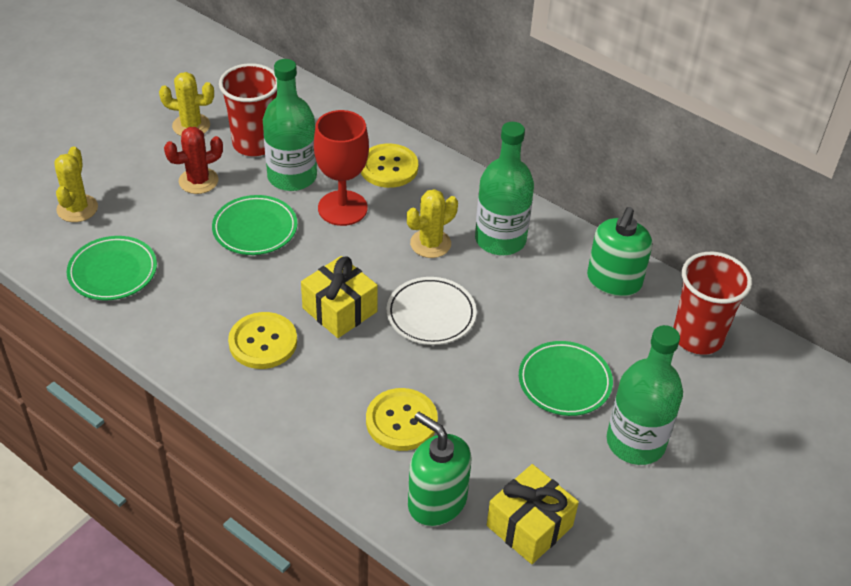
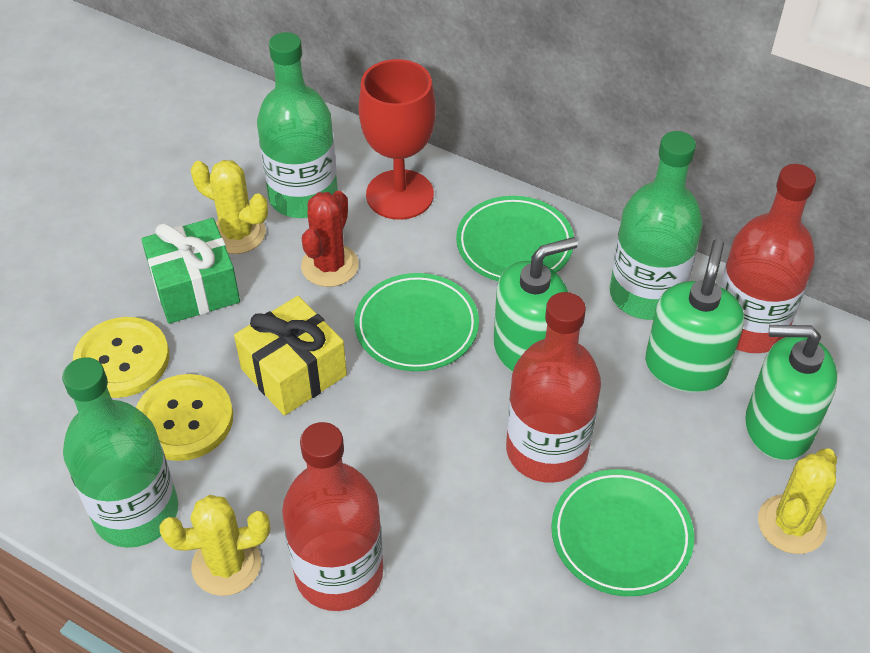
green gift: 0 -> 1
green soap dispenser: 2 -> 3
red bottle: 0 -> 3
red cup: 2 -> 0
white plate: 1 -> 0
yellow button: 3 -> 2
yellow gift: 2 -> 1

